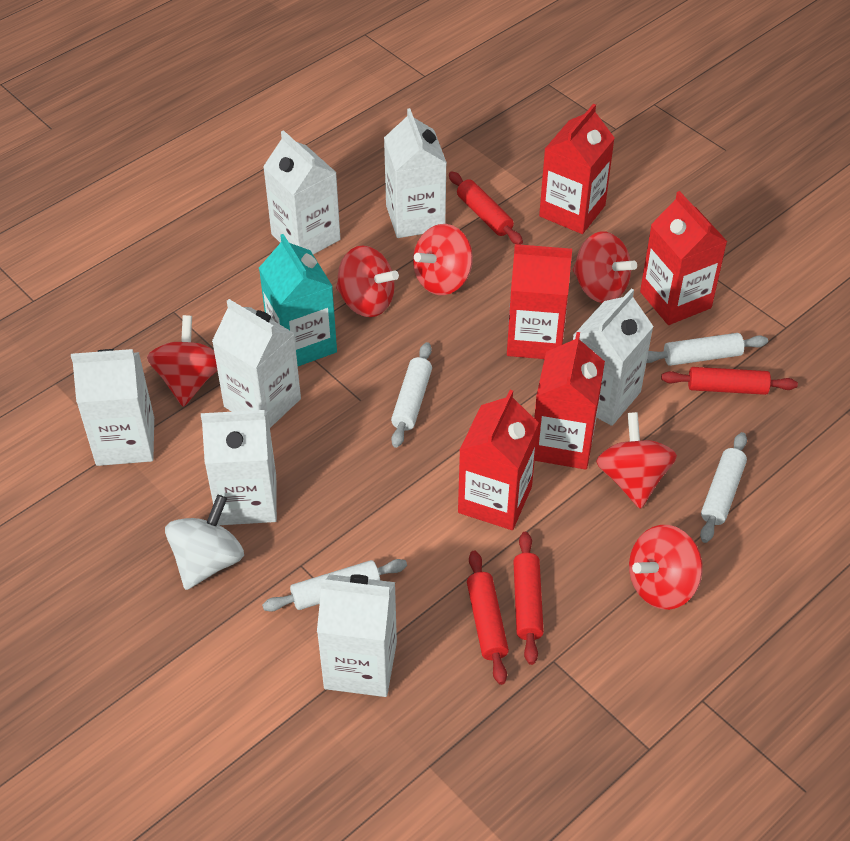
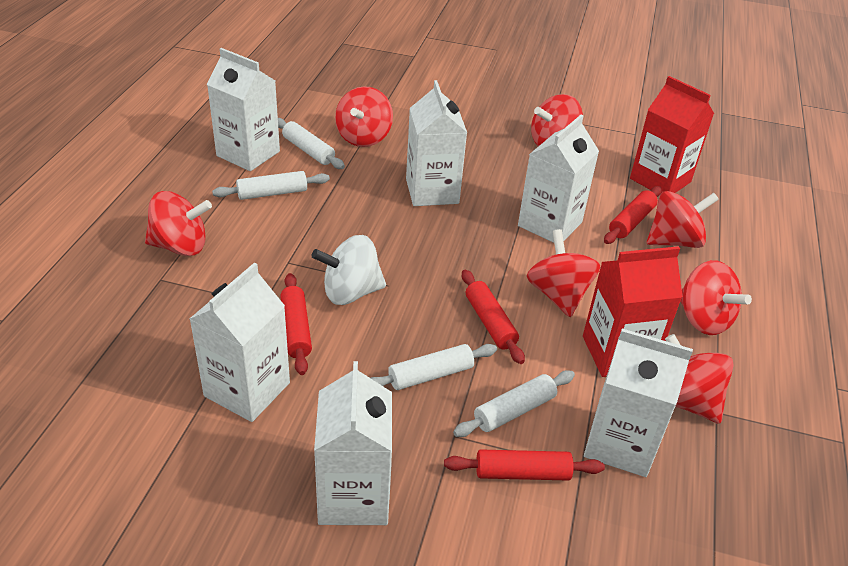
red carton: 5 -> 2
red spinning top: 6 -> 7
turquoise carton: 1 -> 0
white carton: 7 -> 6

